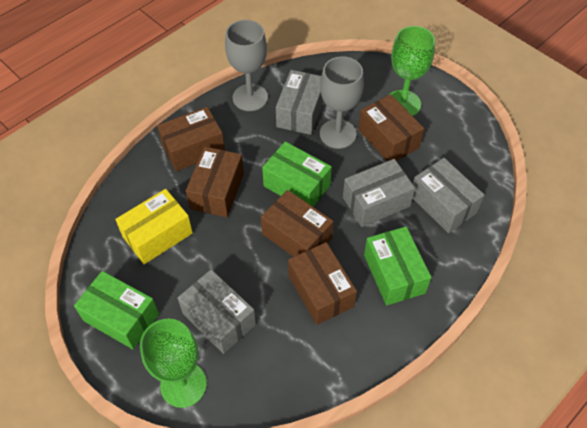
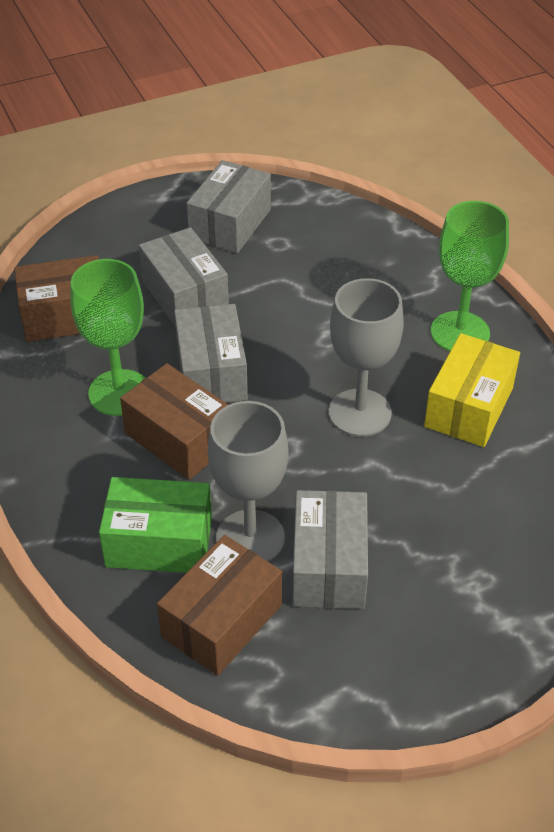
brown box: 5 -> 3
green box: 3 -> 1

